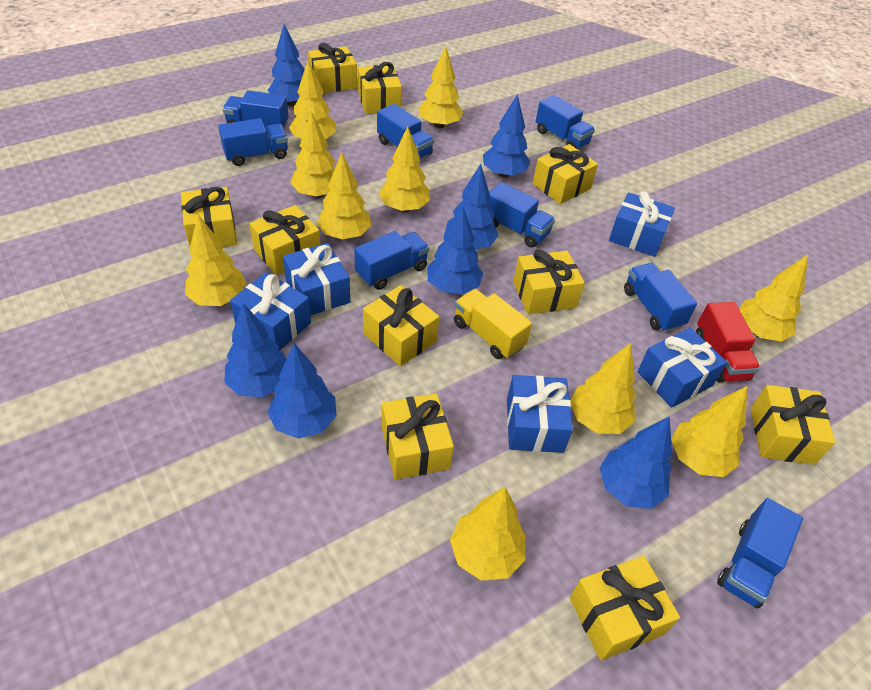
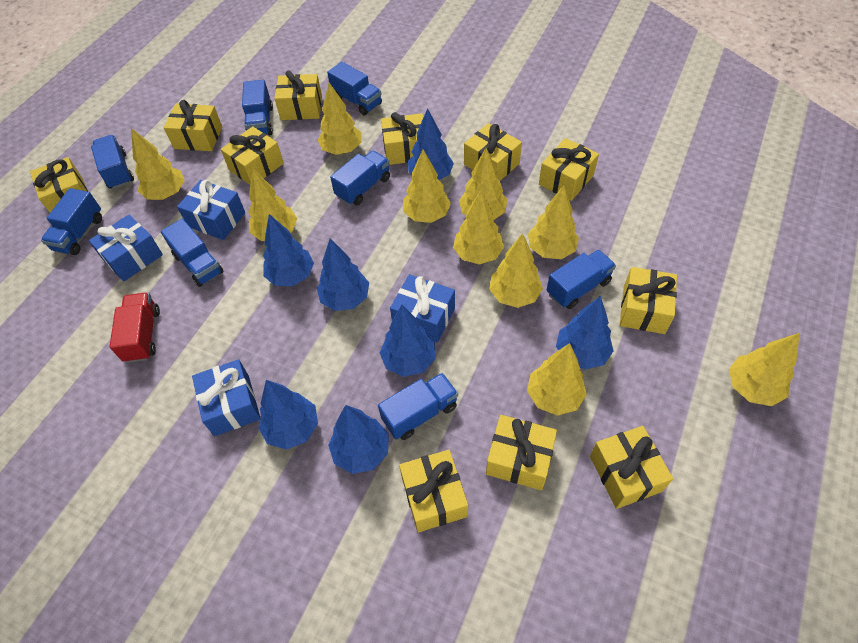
blue gift: 5 -> 4
yellow gift: 10 -> 11
yellow truck: 1 -> 0

